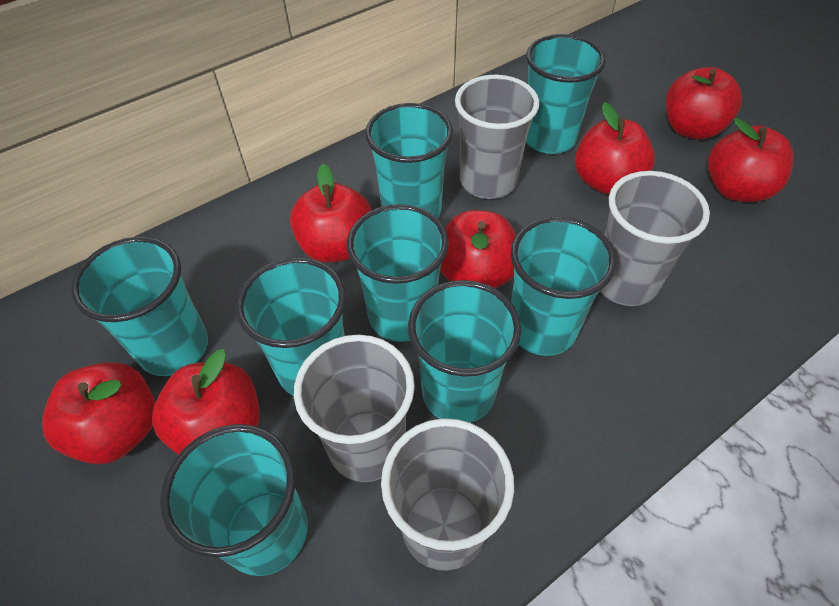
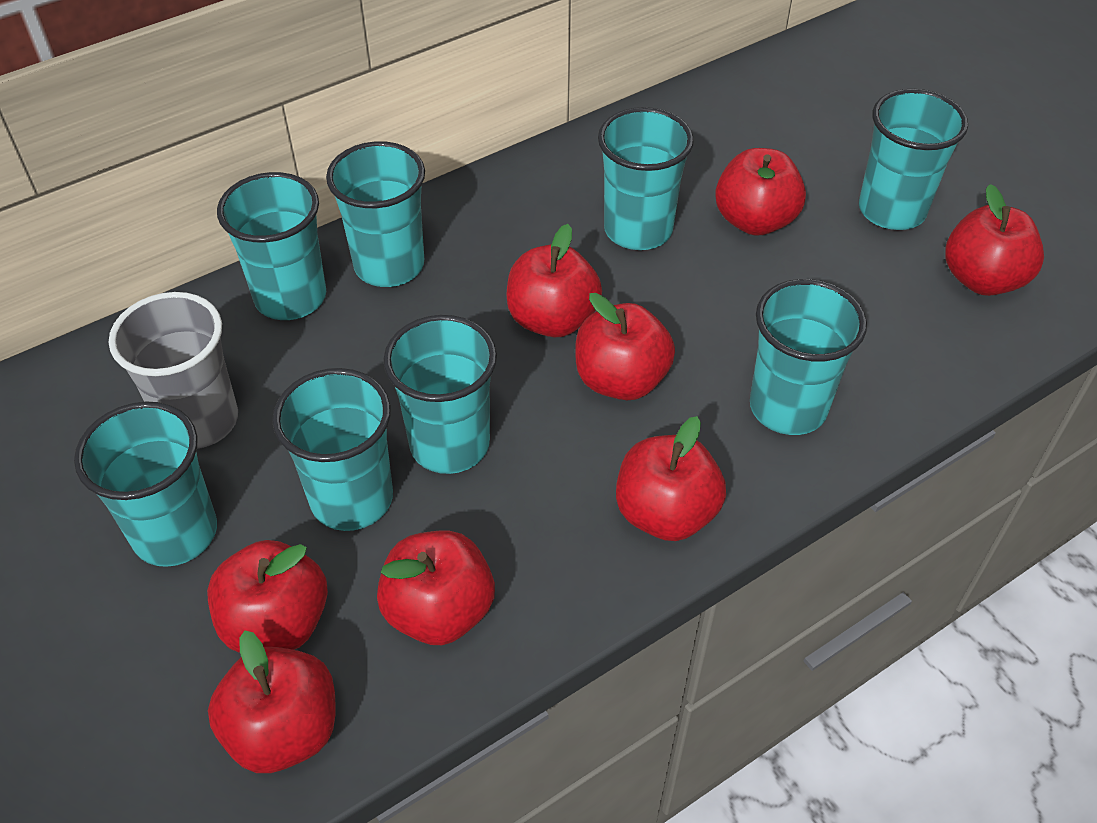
grey cup: 4 -> 1
red apple: 7 -> 8

